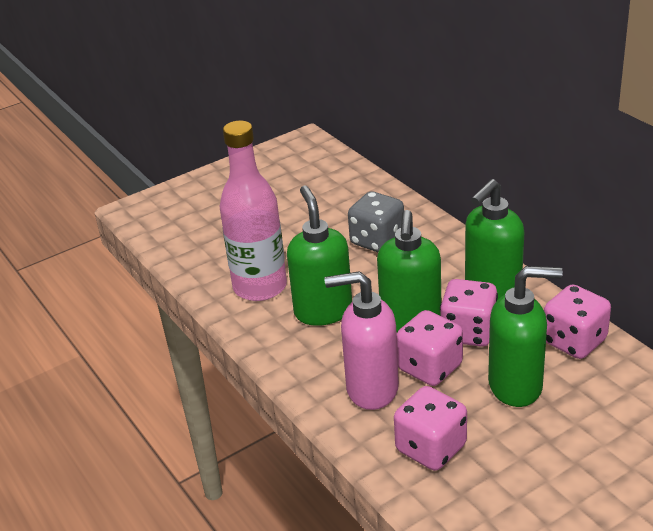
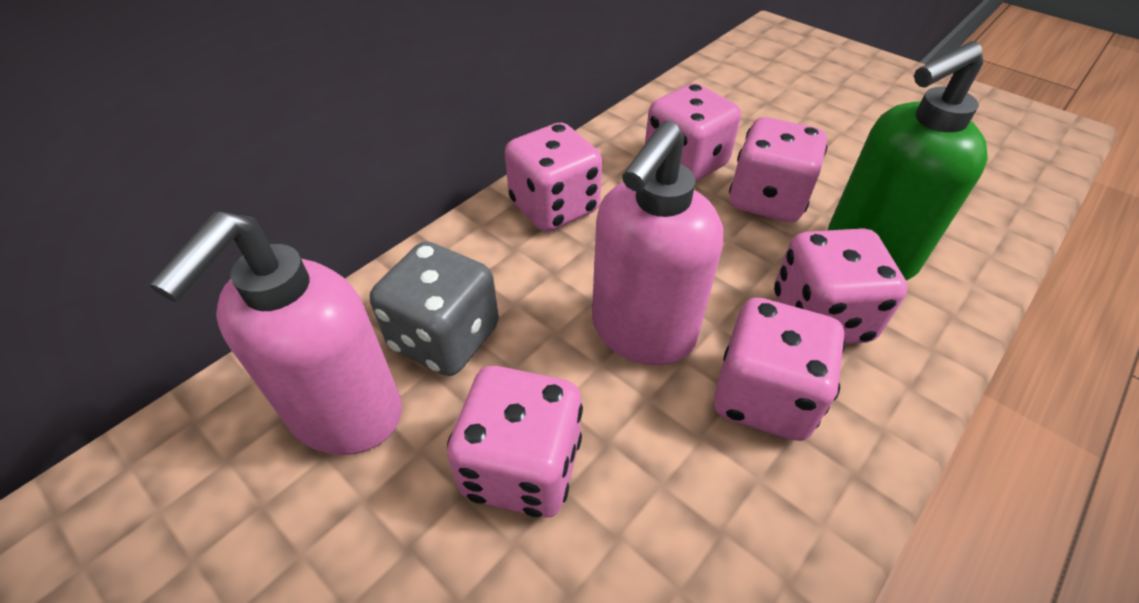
green soap dispenser: 4 -> 1
pink bottle: 1 -> 0
pink dice: 4 -> 6
pink soap dispenser: 1 -> 2

